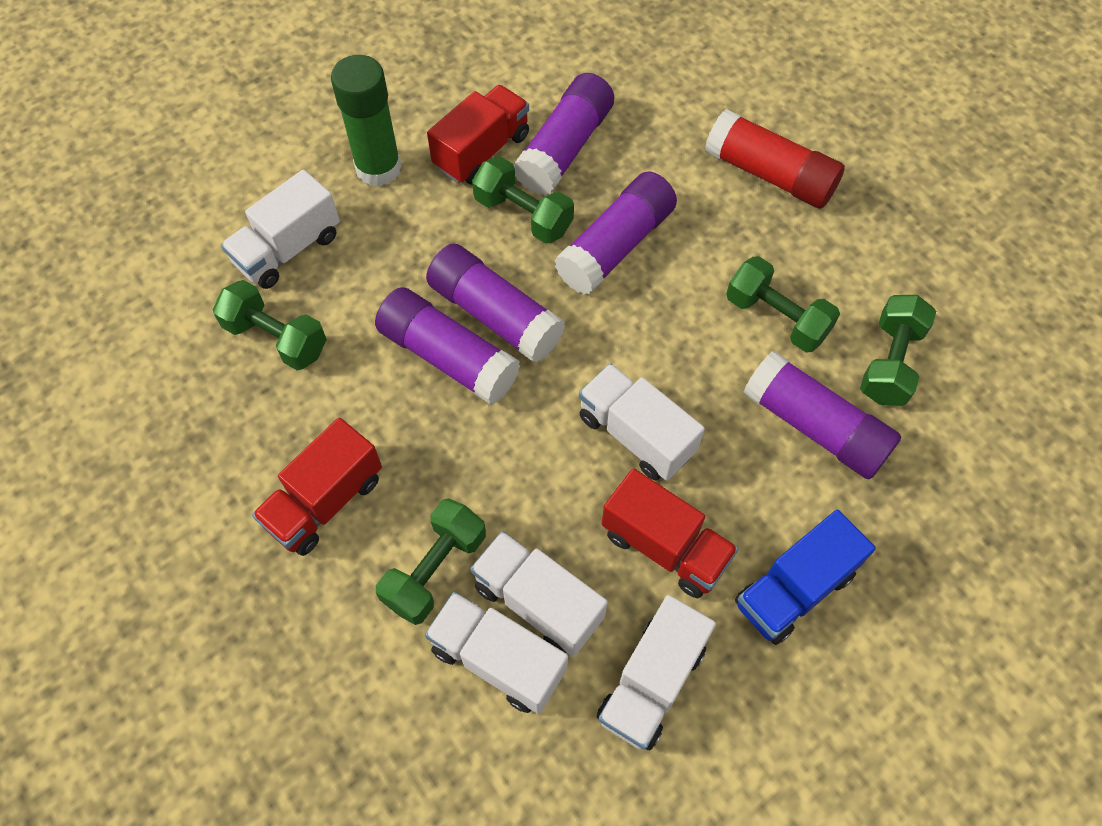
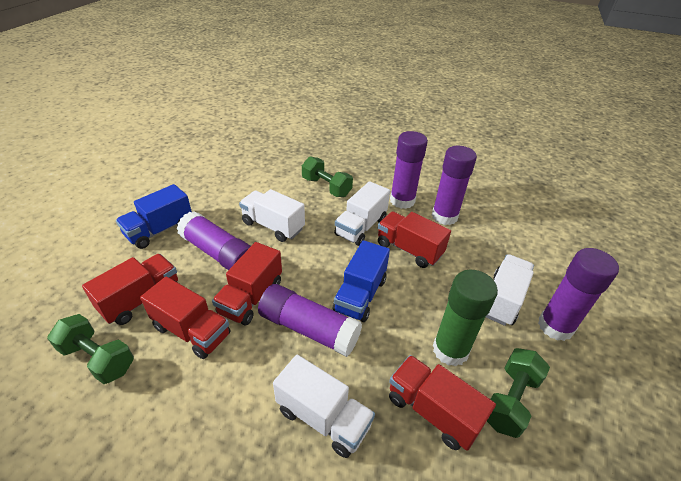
blue truck: 1 -> 2
green dumbbell: 5 -> 3
red glue stick: 1 -> 0
red truck: 3 -> 5
white truck: 5 -> 4

